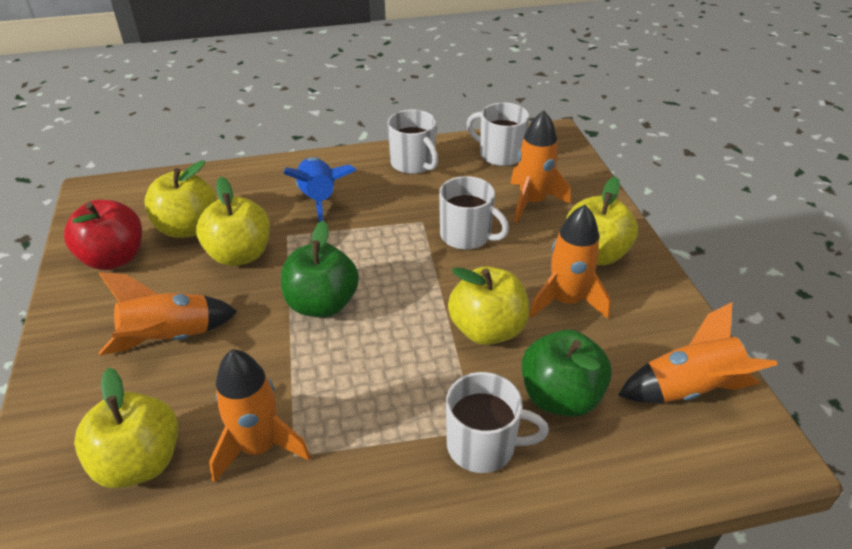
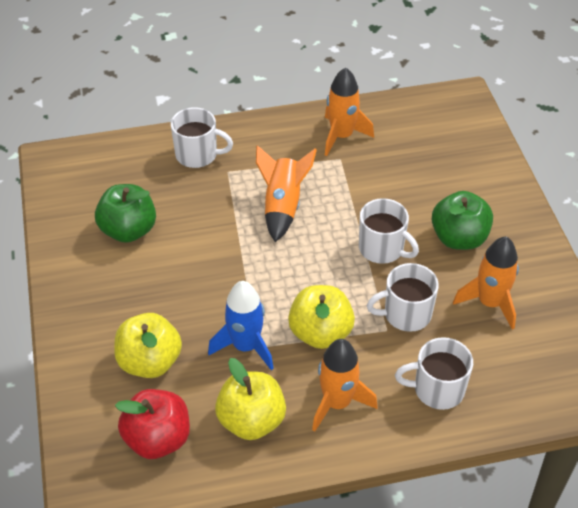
orange rocket: 5 -> 4
yellow apple: 5 -> 3

